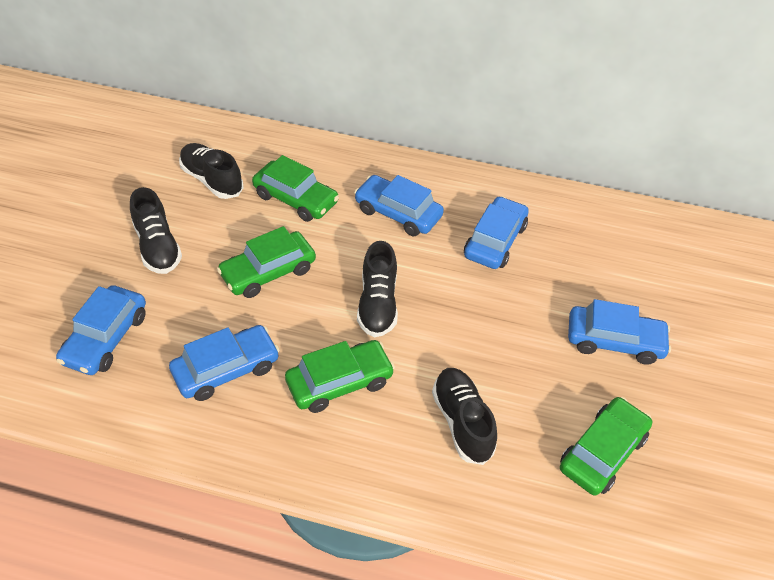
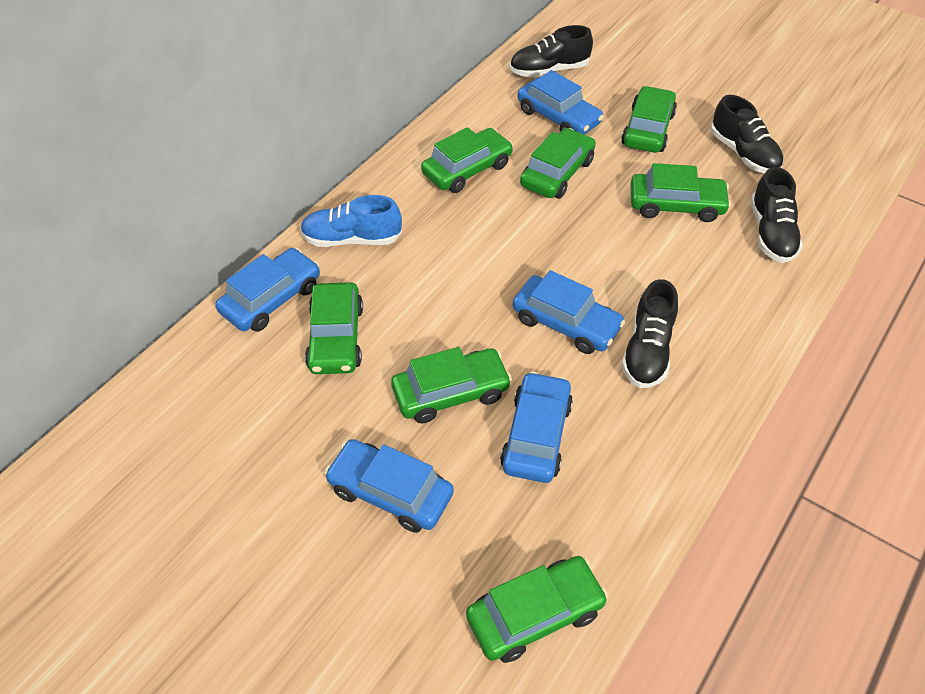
blue shoe: 0 -> 1
green car: 4 -> 7

